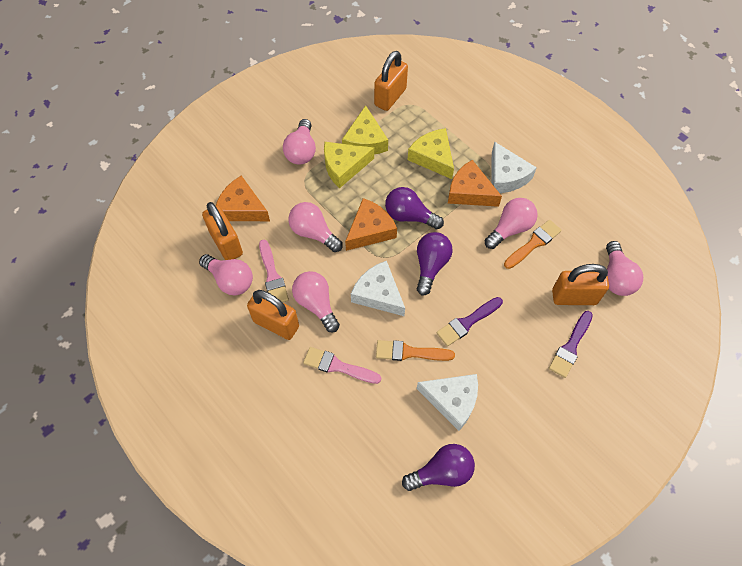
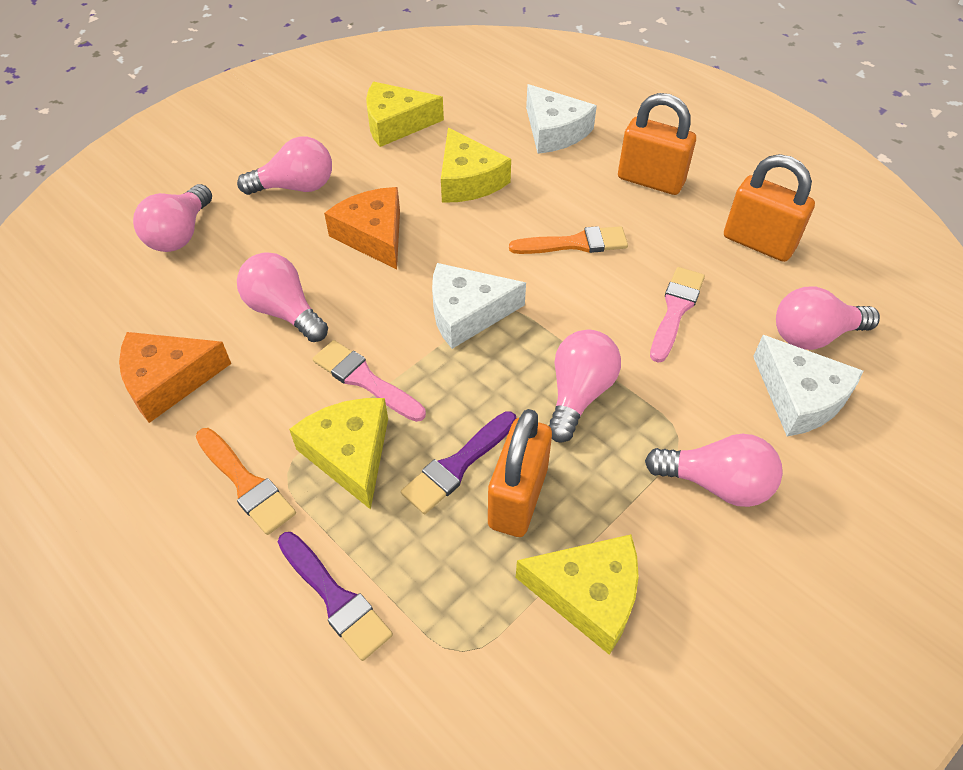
orange cheese: 3 -> 2
orange padlock: 4 -> 3
purple light bulb: 3 -> 0
yellow cheese: 3 -> 4

